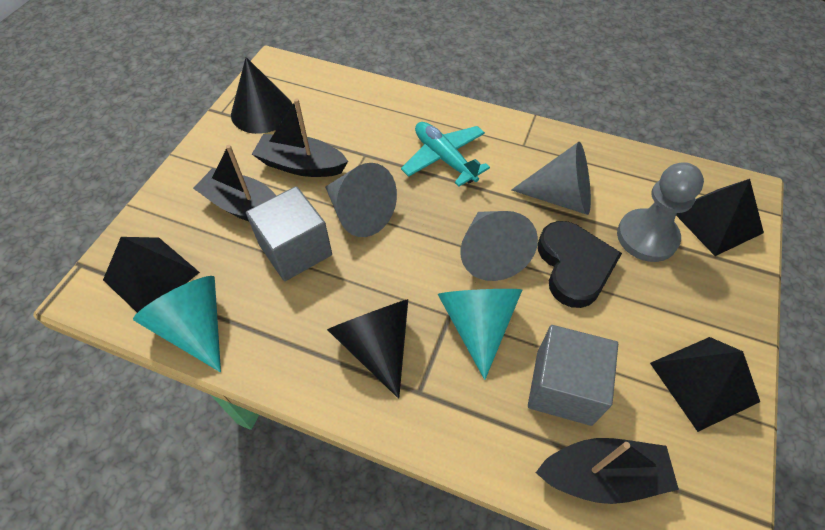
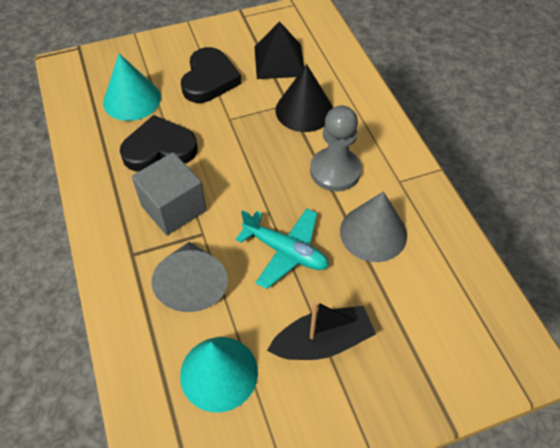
black boat: 3 -> 1
black cone: 2 -> 1
black heart: 1 -> 2
black pyramid: 3 -> 1
grey cone: 3 -> 2
grey cube: 2 -> 1

